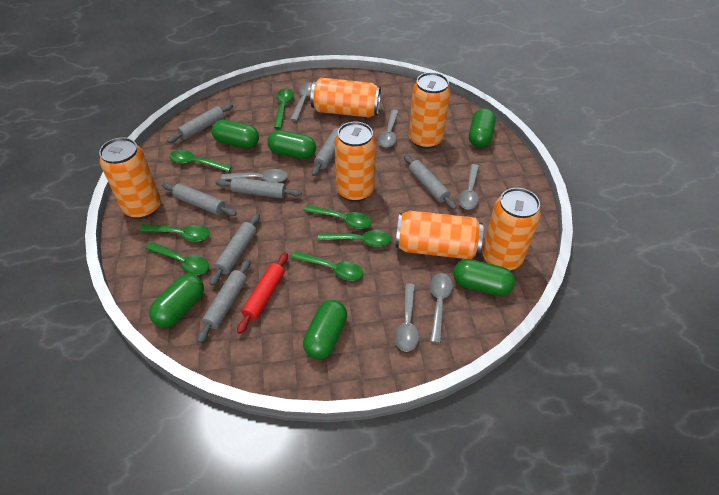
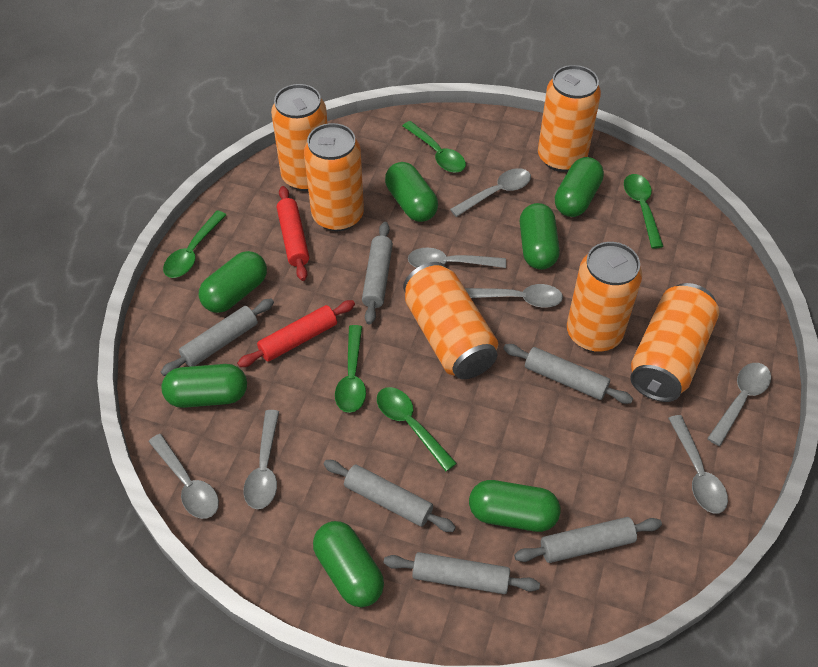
green capsule: 6 -> 7
green spoon: 7 -> 5
grey rolling pin: 7 -> 6
grey spoon: 6 -> 7
red rolling pin: 1 -> 2

